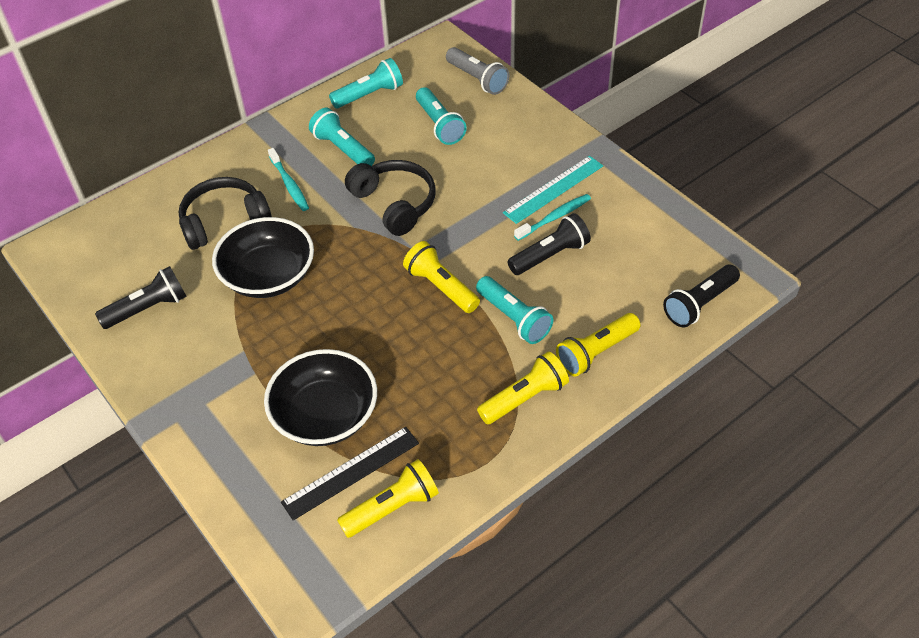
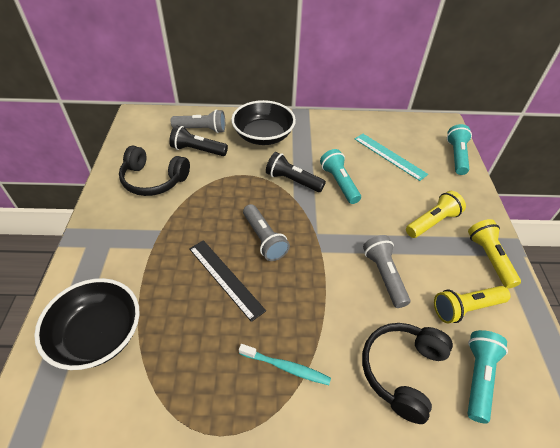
black flashlight: 3 -> 2
grey flashlight: 1 -> 3
turquoise flashlight: 4 -> 3
turquoise toothbrush: 2 -> 1
yellow flashlight: 4 -> 3

